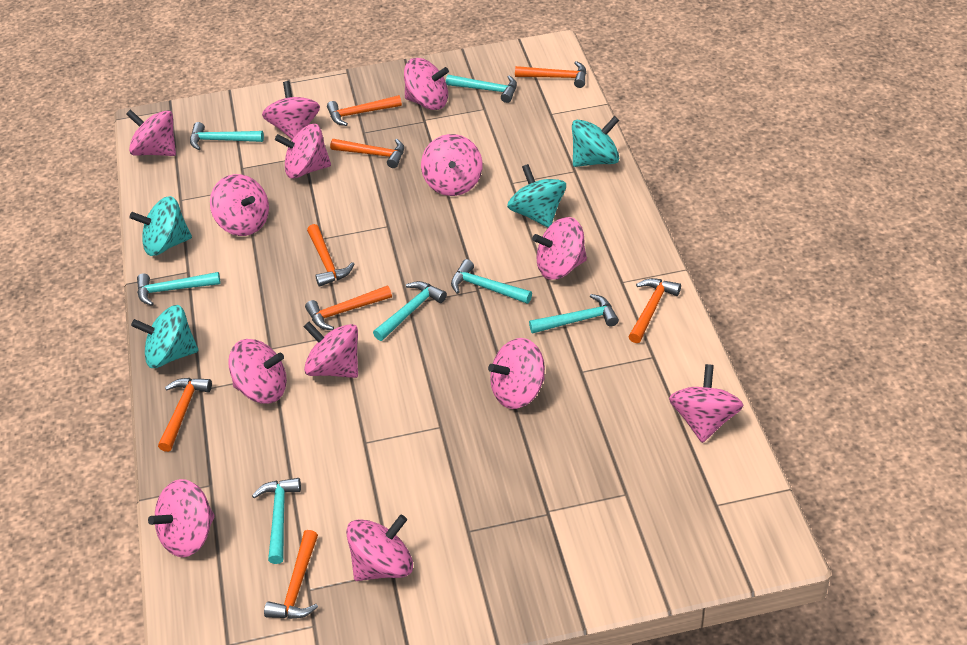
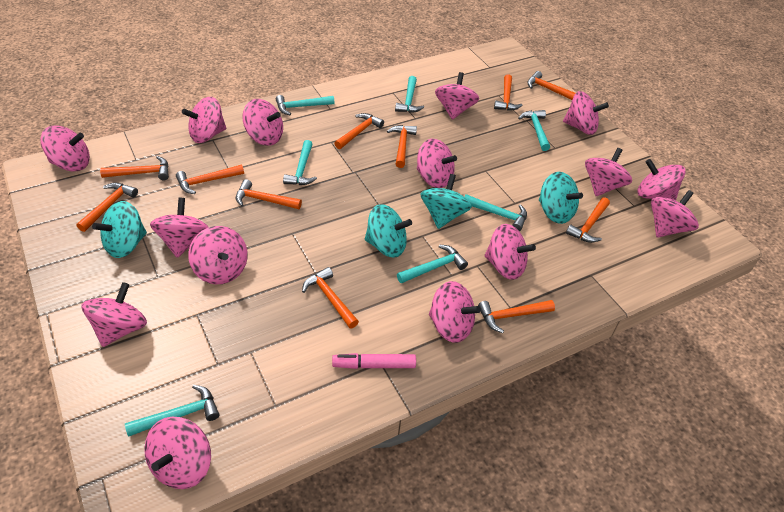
orange hammer: 8 -> 11
pink marker: 0 -> 1
pink spinning top: 13 -> 15

